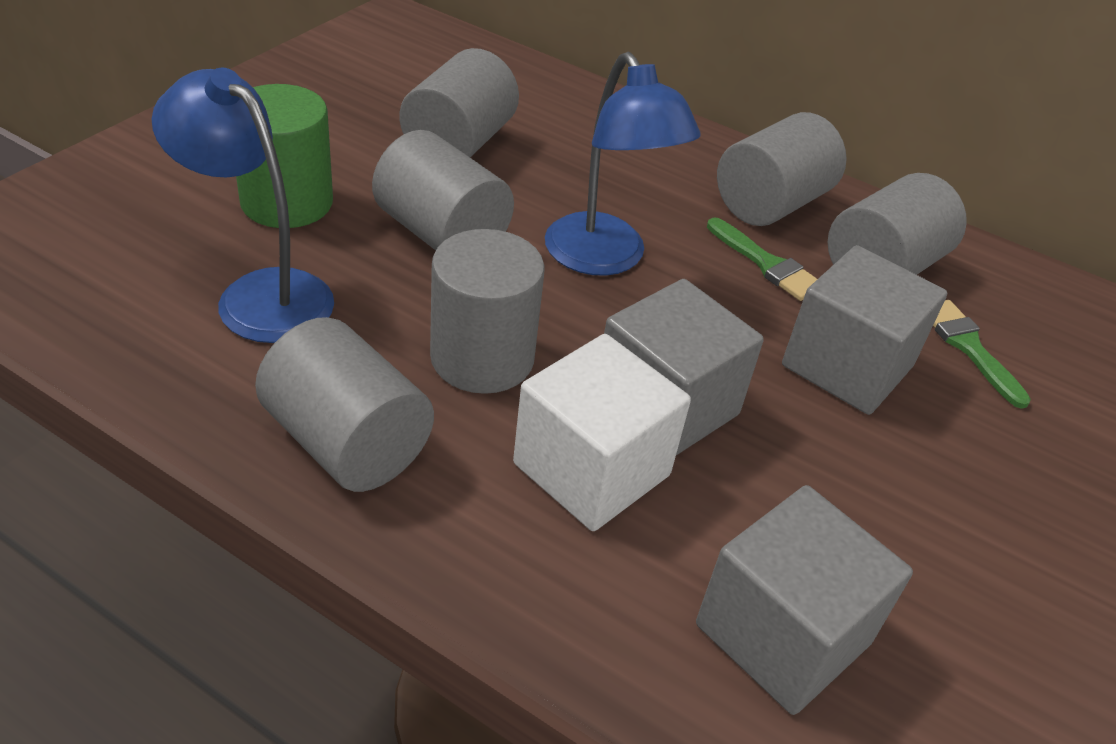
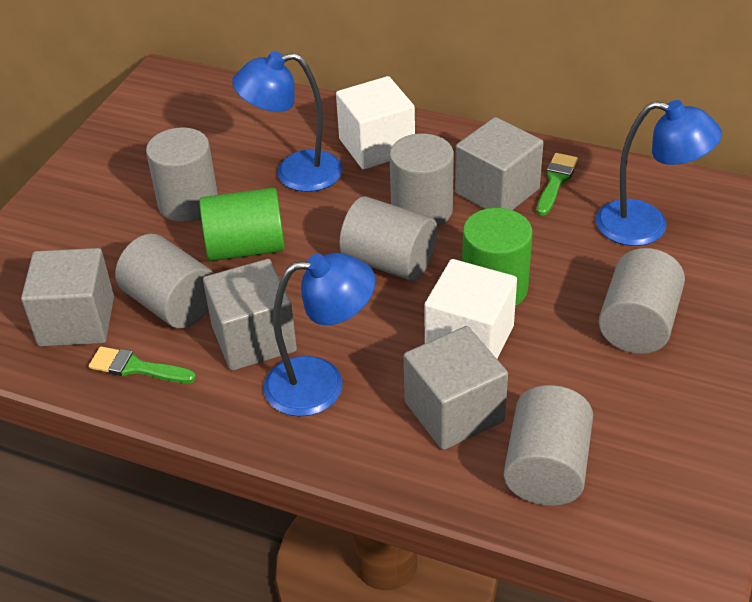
blue lamp: 2 -> 3
green cylinder: 1 -> 2
grey cube: 3 -> 4
white cube: 1 -> 2

